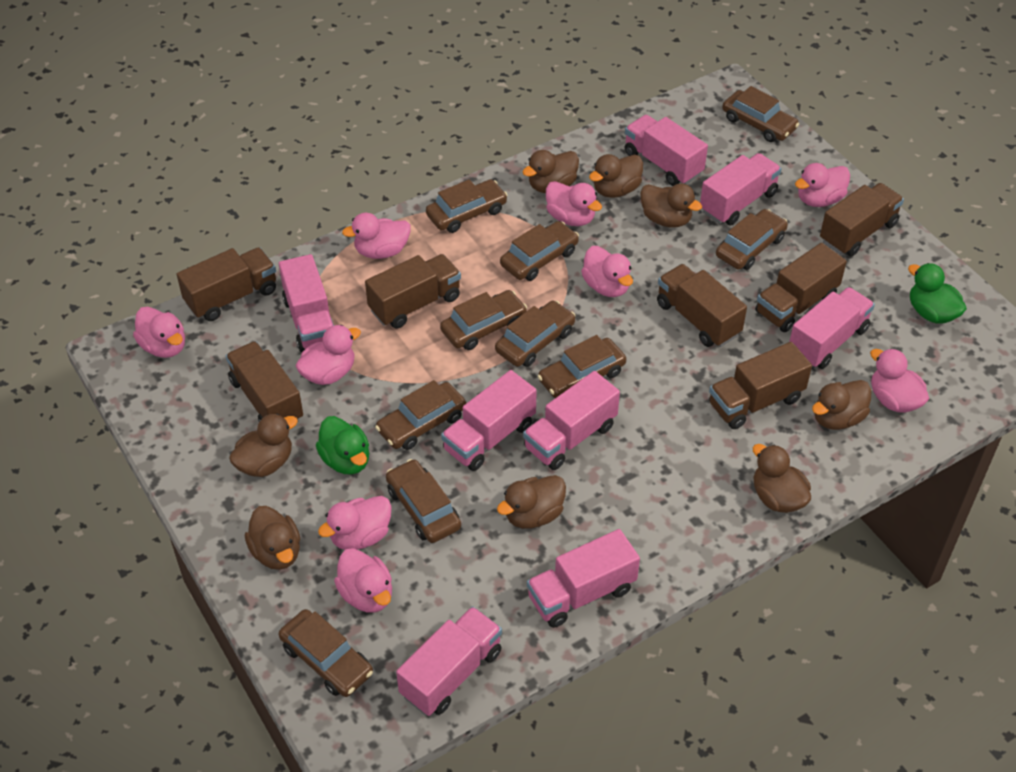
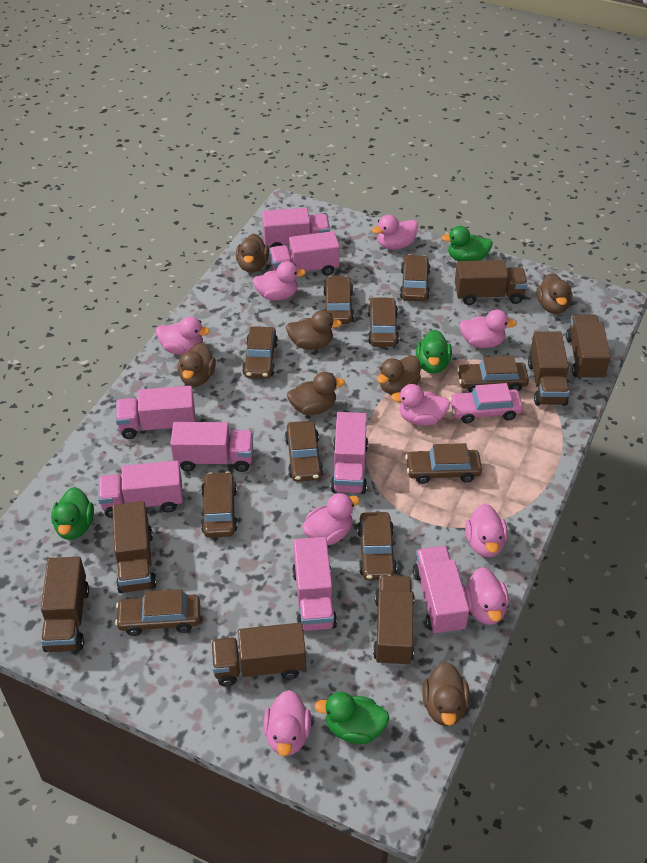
brown duck: 8 -> 7
green duck: 2 -> 4
pink car: 0 -> 1

